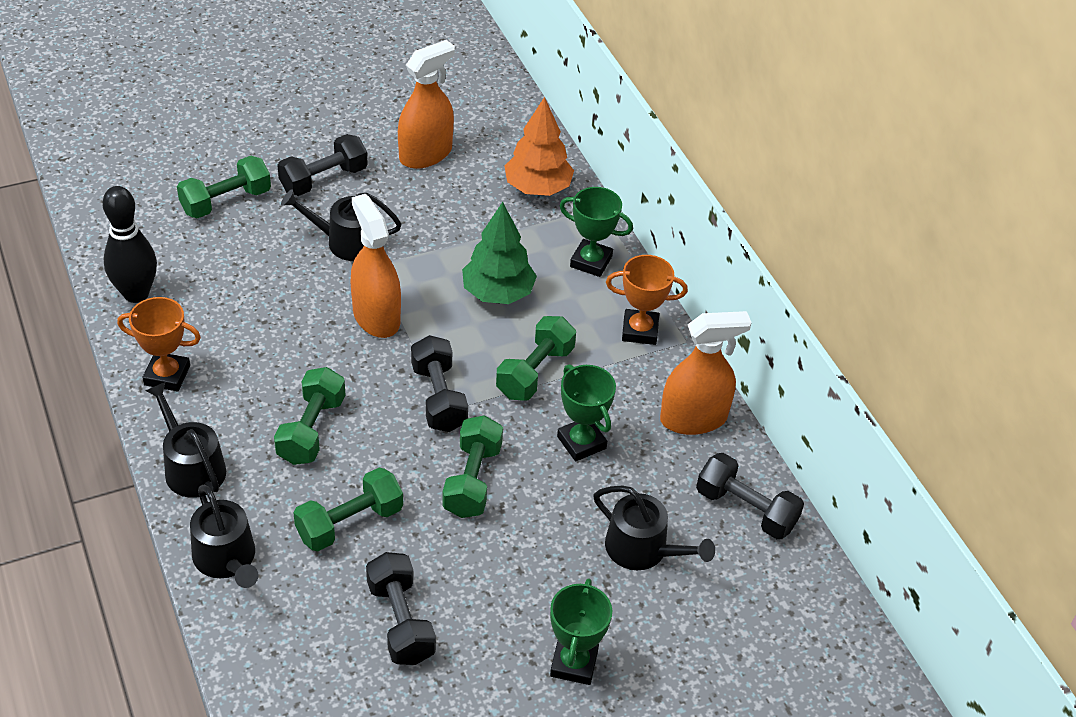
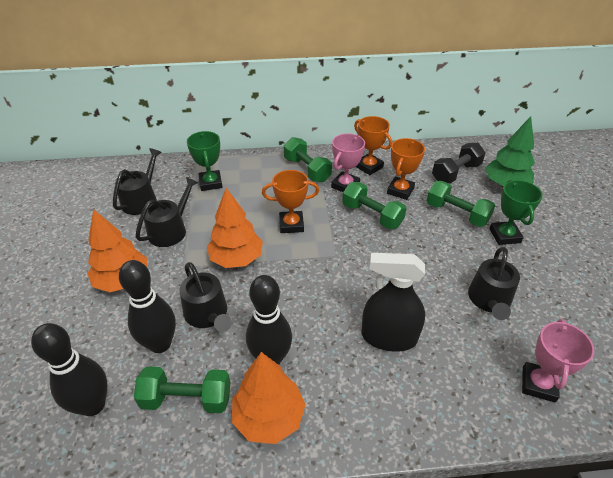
black bowling pin: 1 -> 3
black dumbbell: 4 -> 1
black spray bottle: 0 -> 1
green dumbbell: 5 -> 4
green trophy: 3 -> 2
orange spray bottle: 3 -> 0
orange tree: 1 -> 3
orange trophy: 2 -> 3
pink trophy: 0 -> 2

